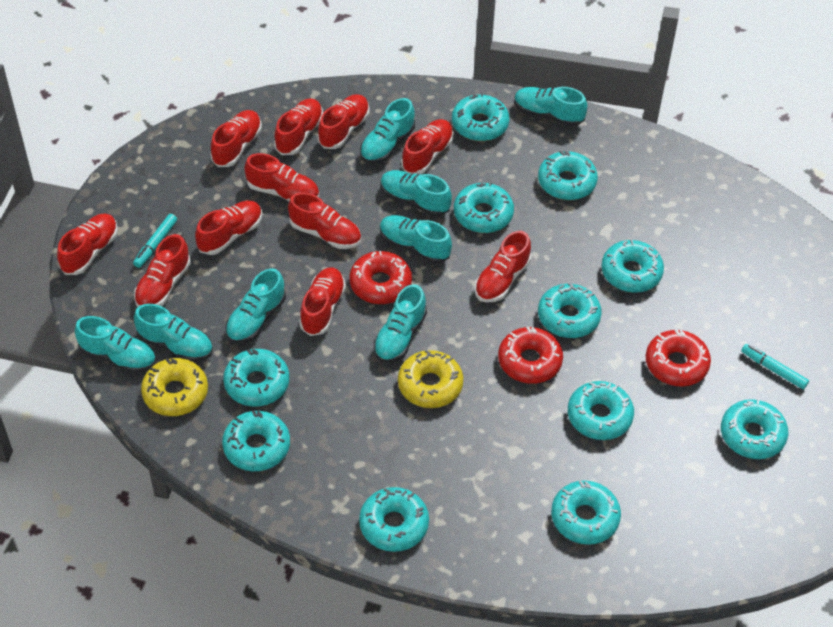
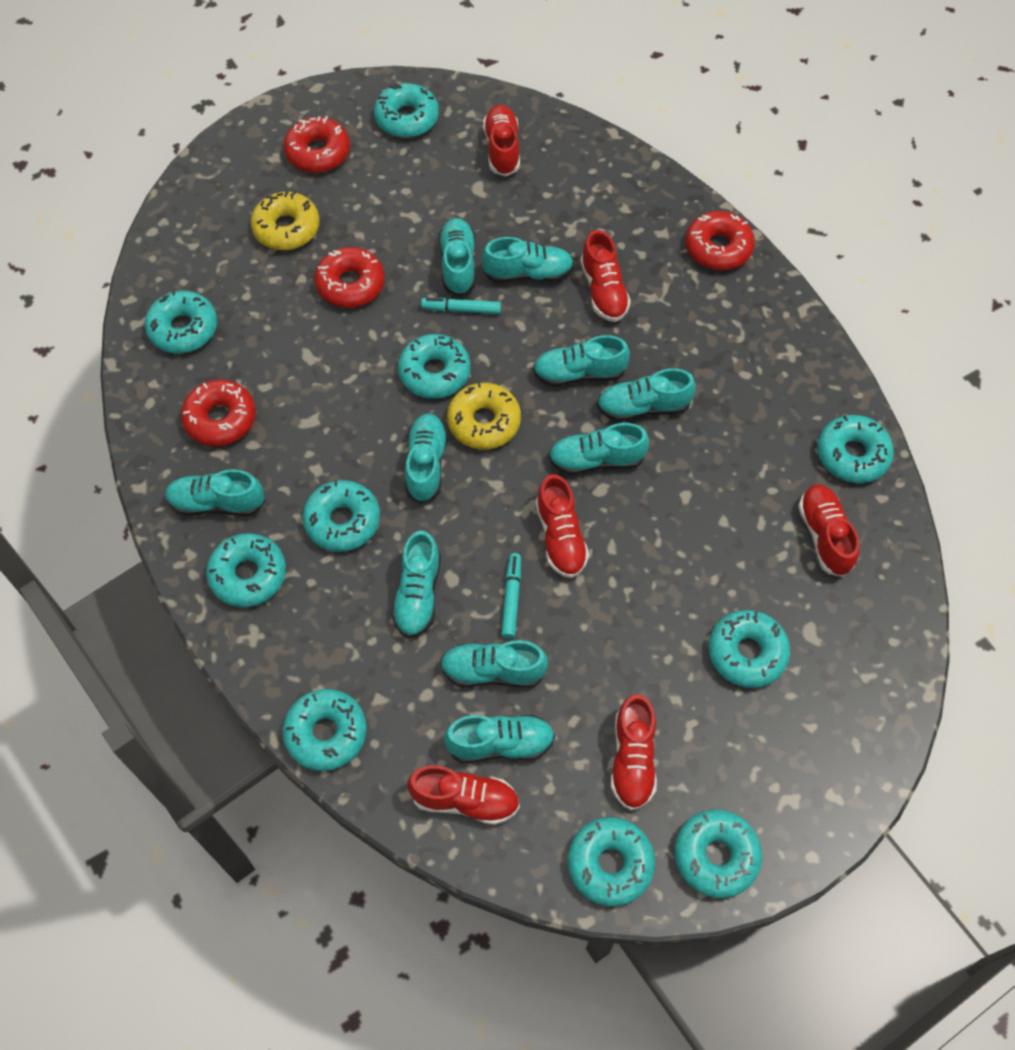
red donut: 3 -> 4
red shoe: 11 -> 6
turquoise donut: 11 -> 10
turquoise shoe: 8 -> 10

